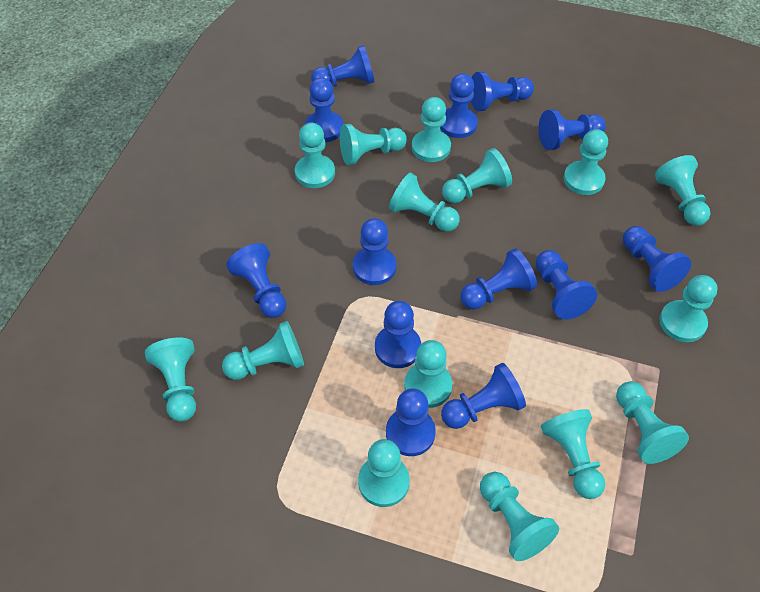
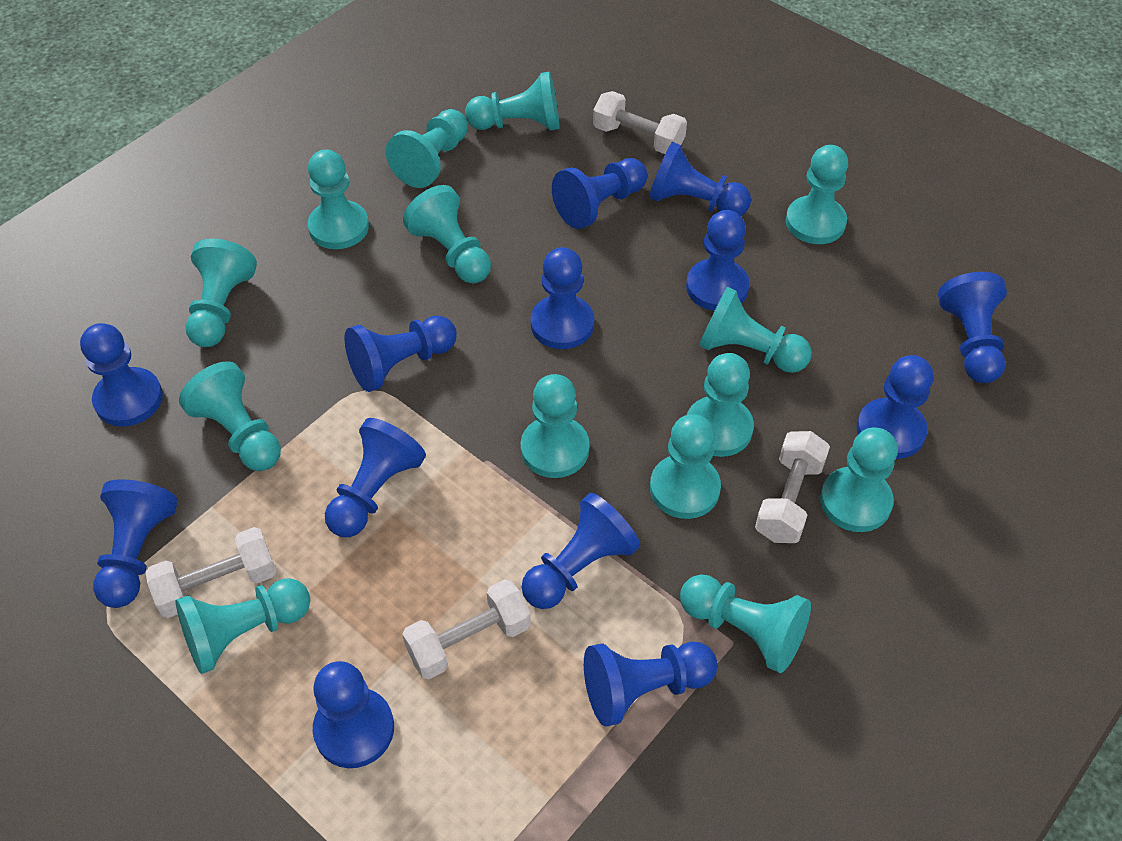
turquoise pawn: 15 -> 14
white dumbbell: 0 -> 4

